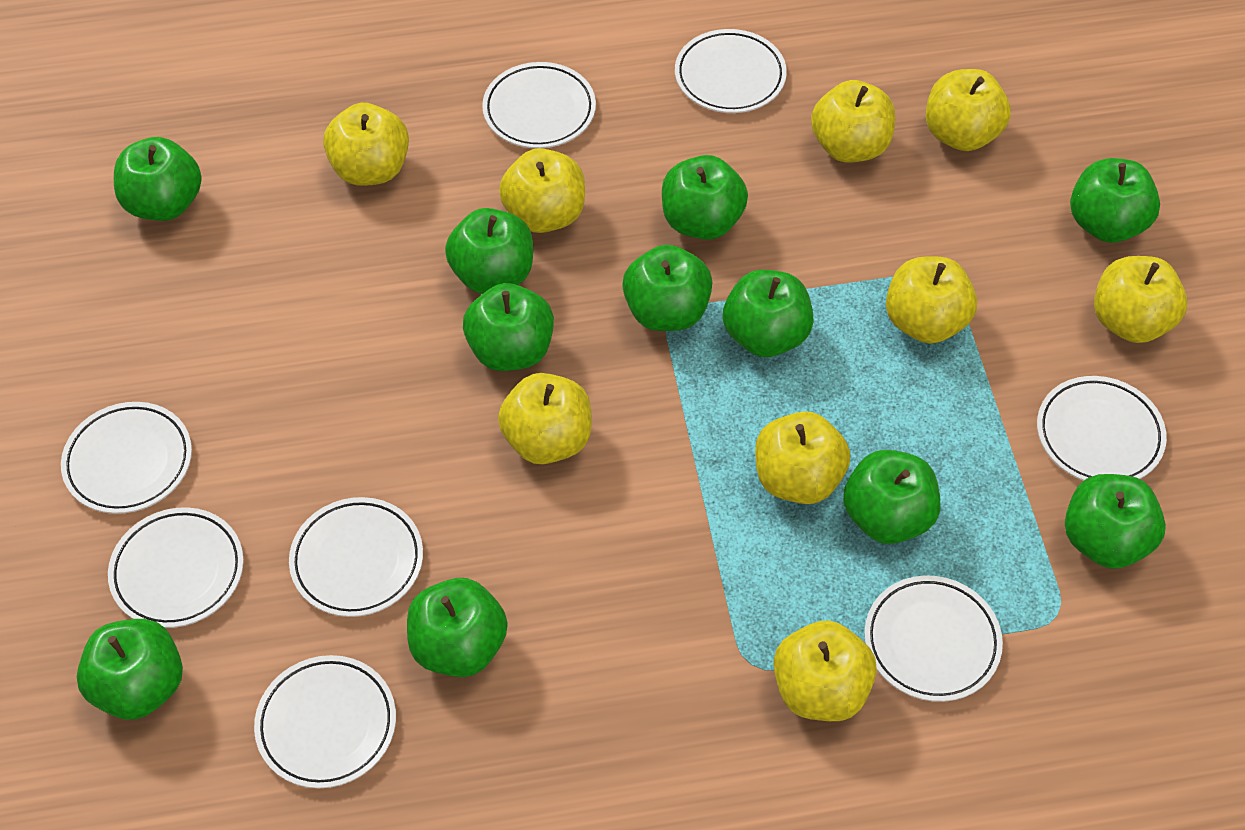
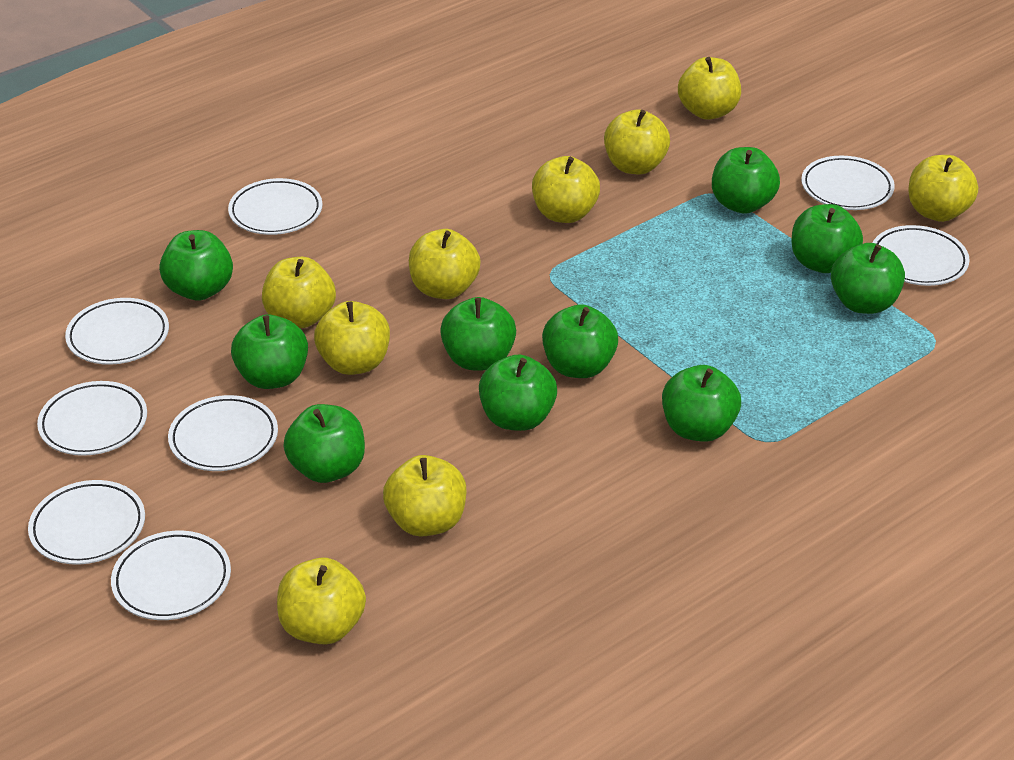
green apple: 11 -> 10

